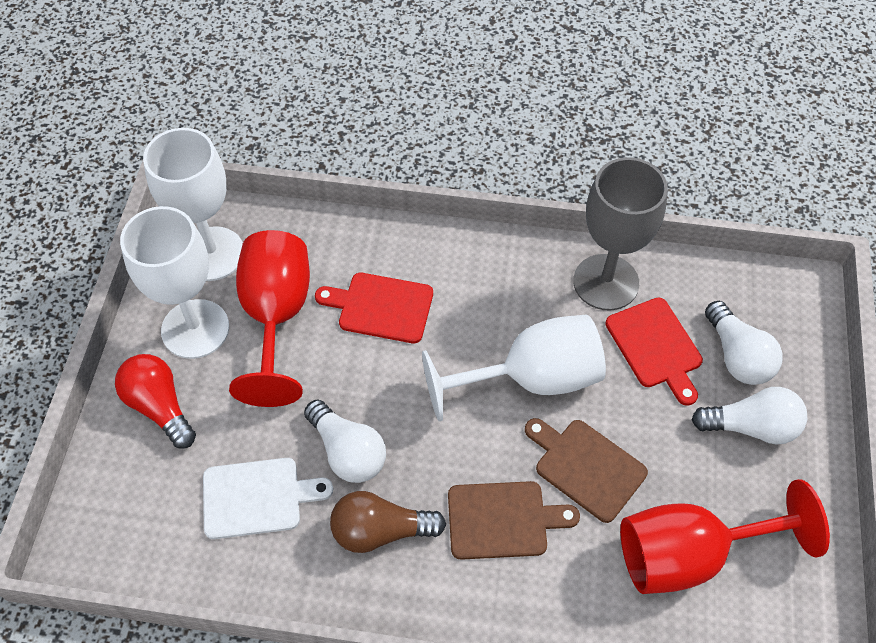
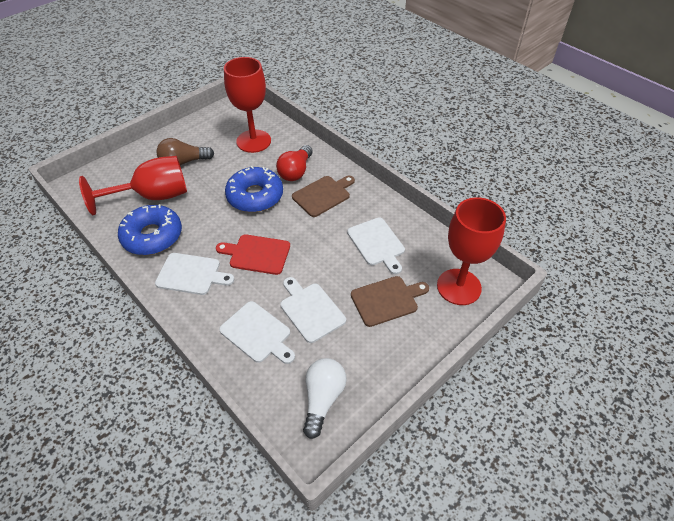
blue donut: 0 -> 2
grey goblet: 1 -> 0
red cutting board: 2 -> 1
red goblet: 2 -> 3
white cutting board: 1 -> 4
white goblet: 3 -> 0
white light bulb: 3 -> 1

